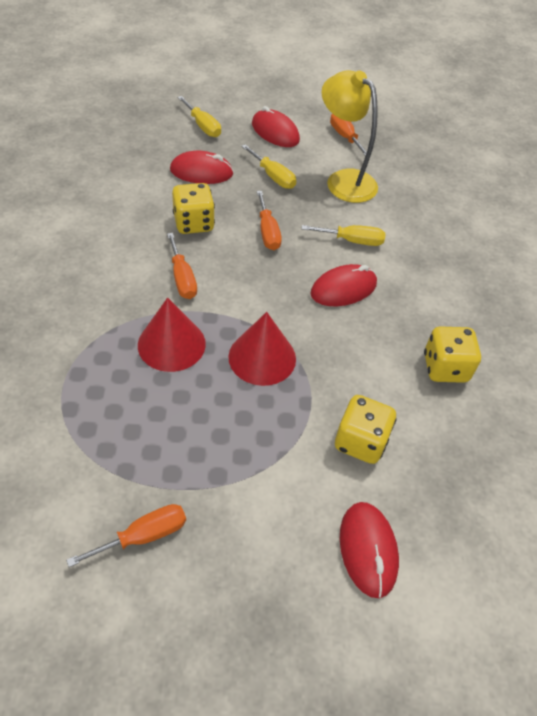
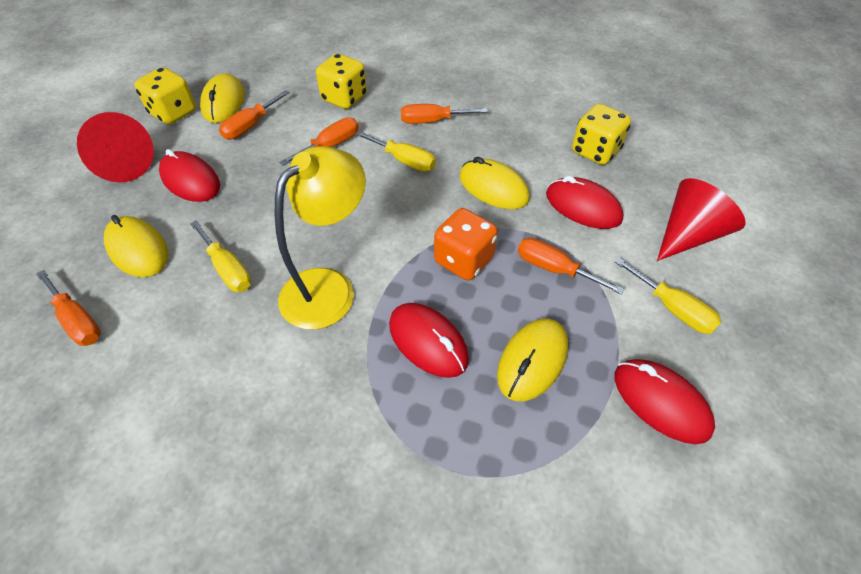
orange dice: 0 -> 1
orange screwdriver: 4 -> 5
yellow mouse: 0 -> 4

